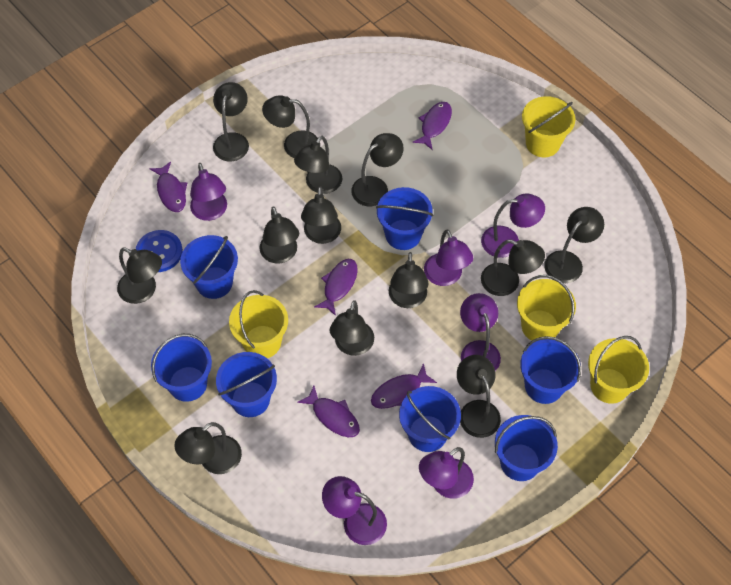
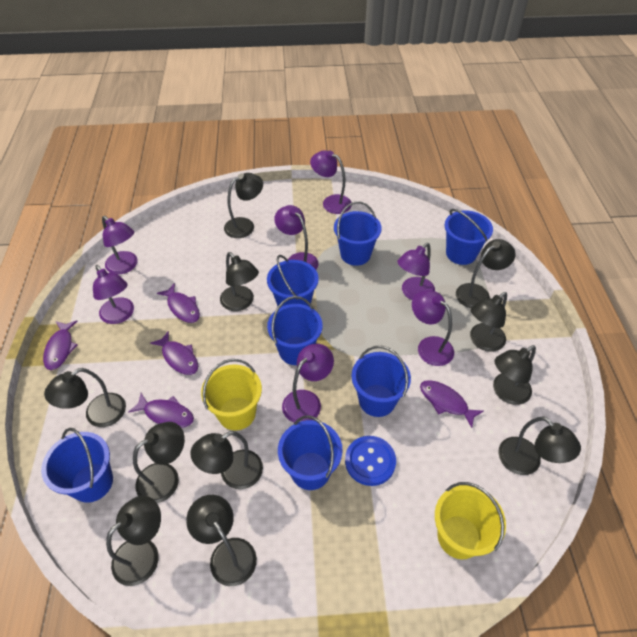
black lamp: 13 -> 11
purple lamp: 6 -> 7
yellow bucket: 4 -> 2

